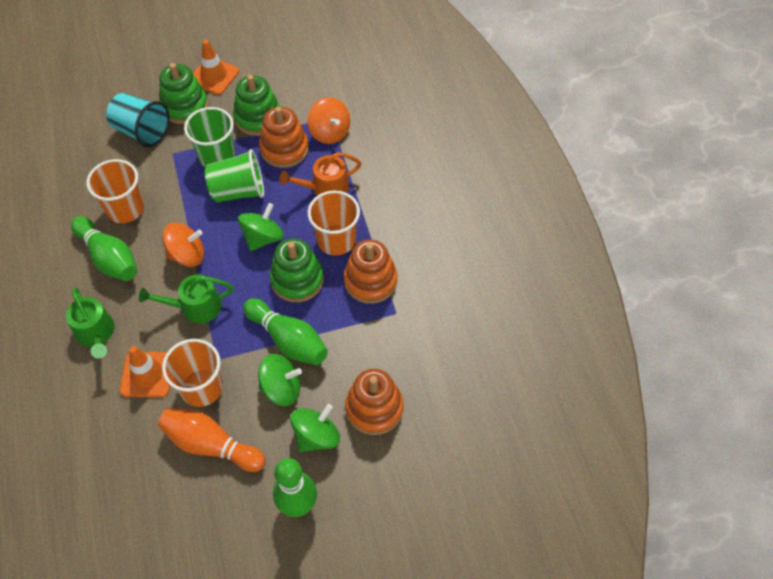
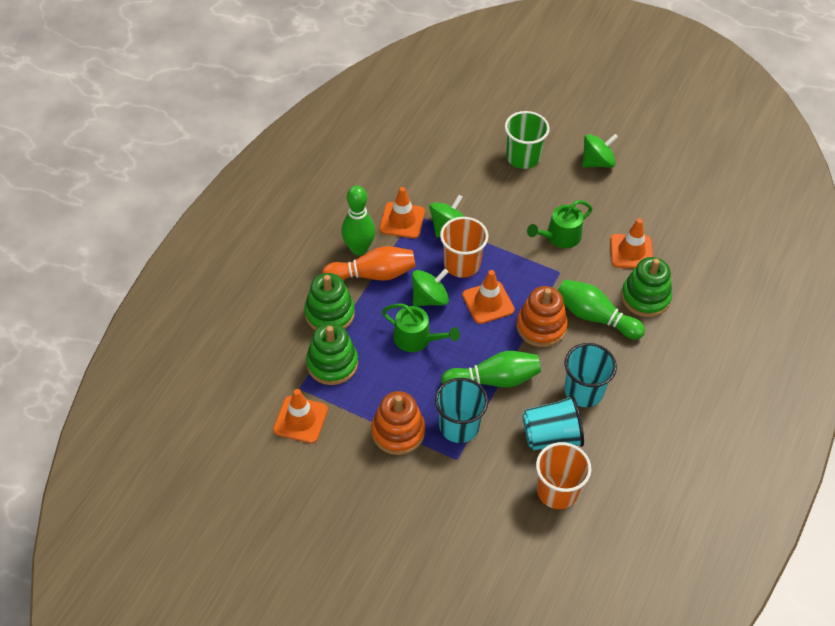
green cup: 2 -> 1
orange cup: 3 -> 2
orange spinning top: 2 -> 0
orange stacking toy: 3 -> 2
orange traffic cone: 2 -> 4
orange watering can: 1 -> 0
turquoise cup: 1 -> 3

